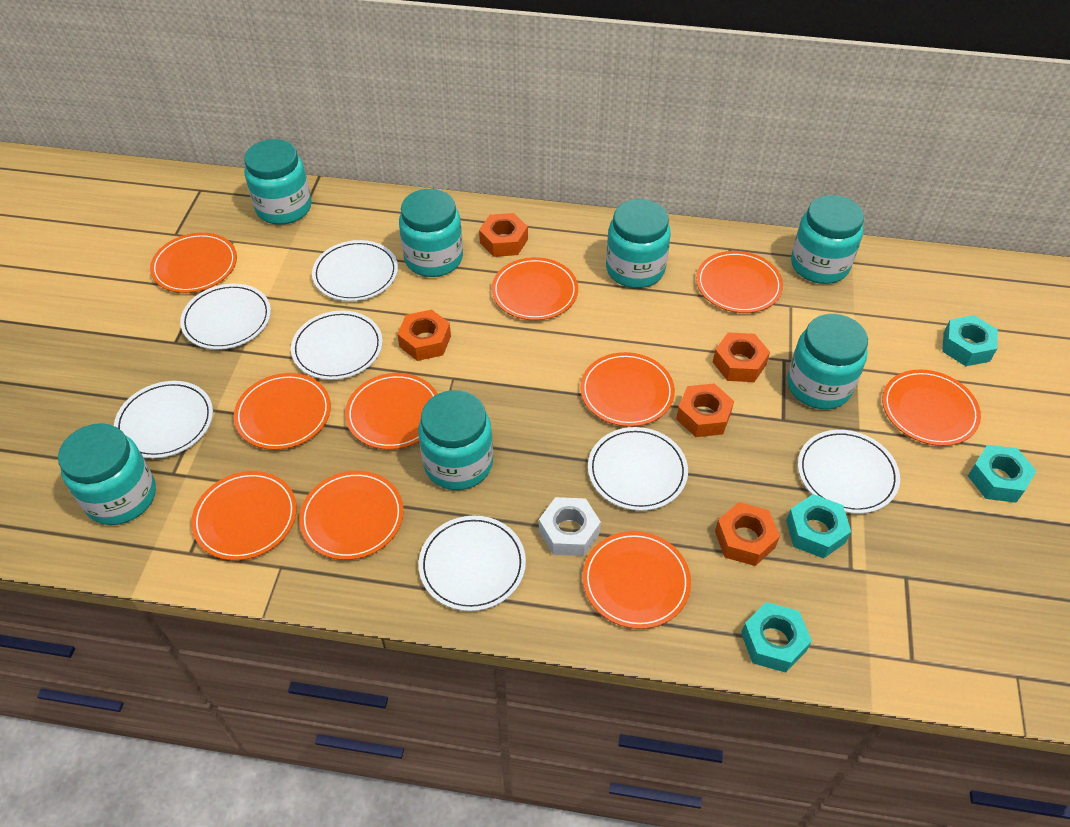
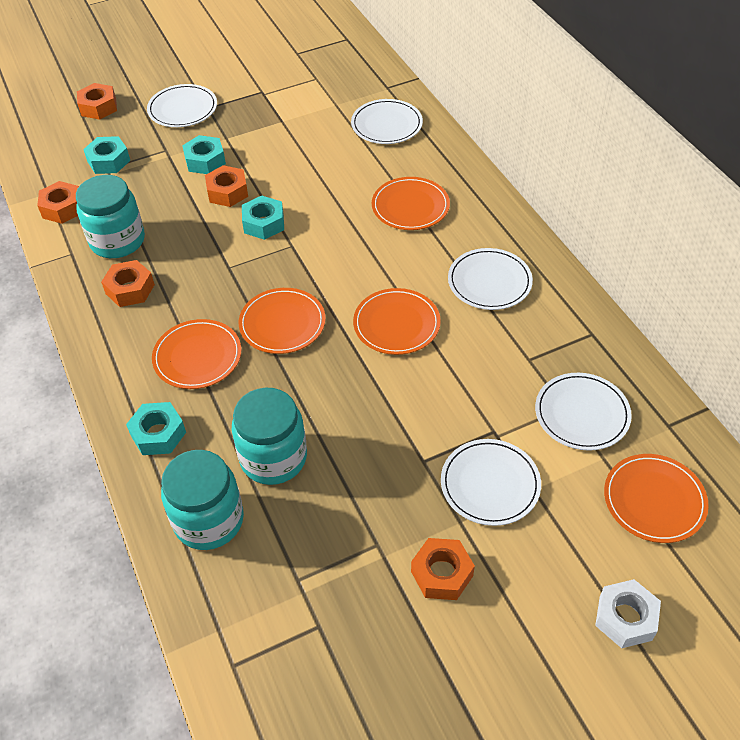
orange plate: 10 -> 5
turquoise jar: 7 -> 3
white plate: 7 -> 5

